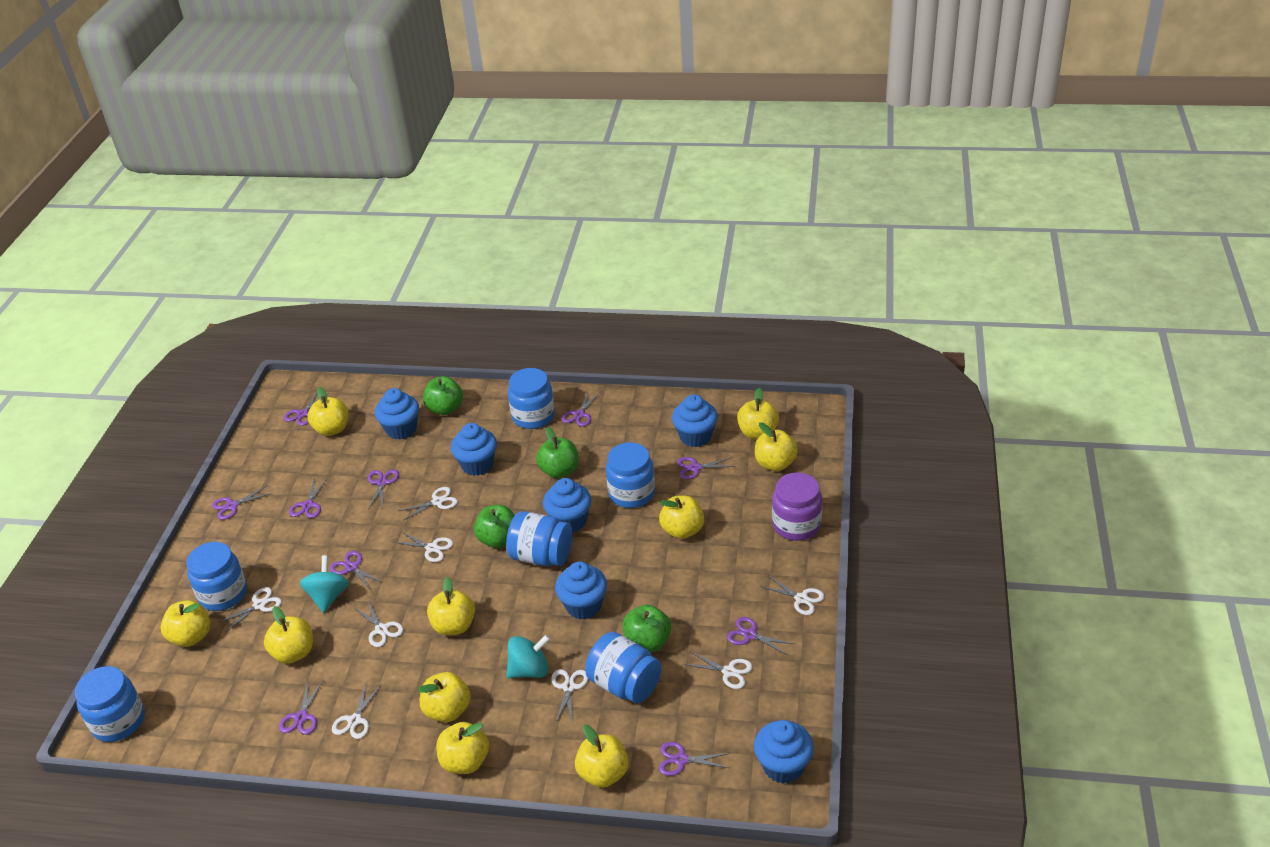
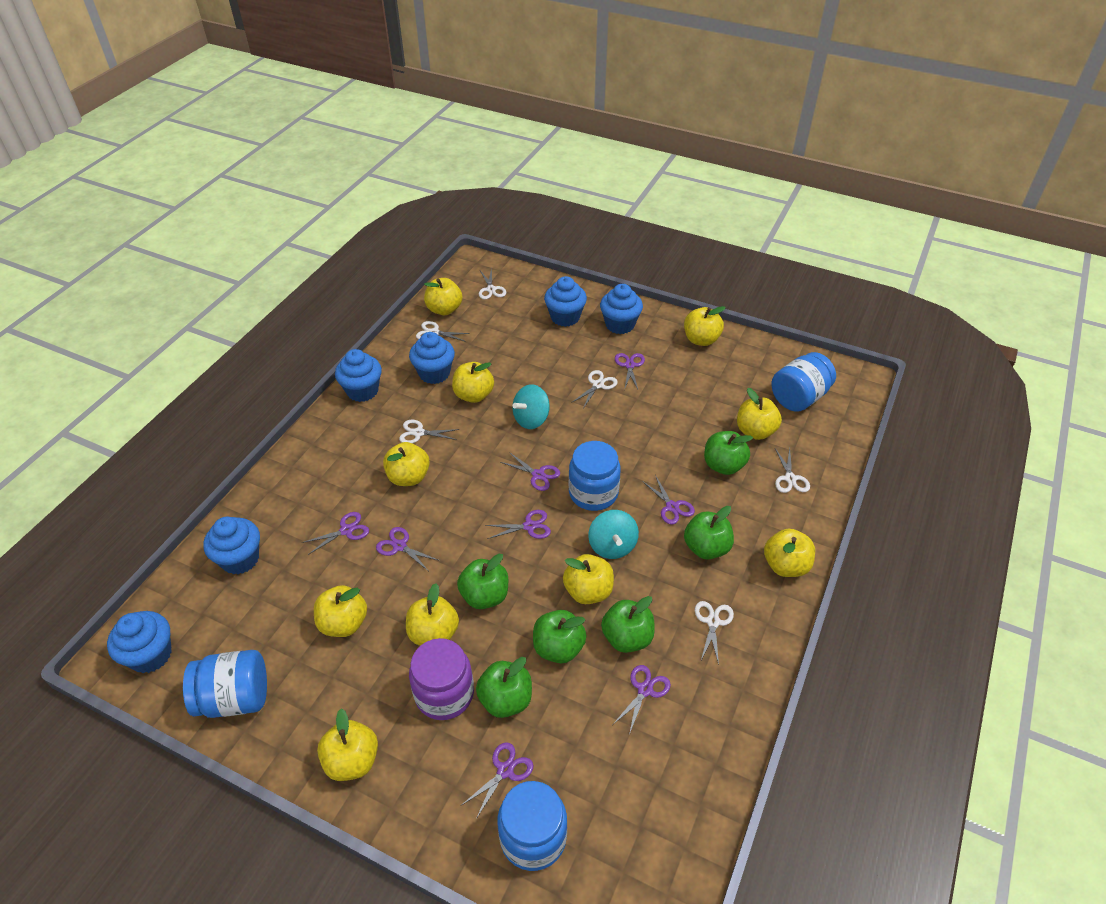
blue jar: 6 -> 4
green apple: 4 -> 6
purple scissors: 10 -> 8
white scissors: 8 -> 6

